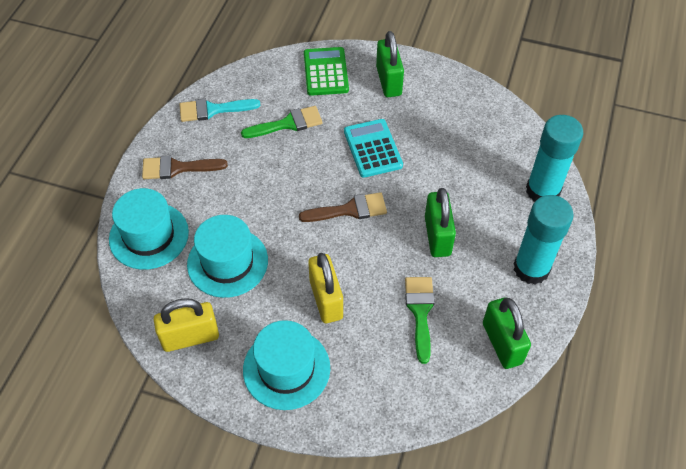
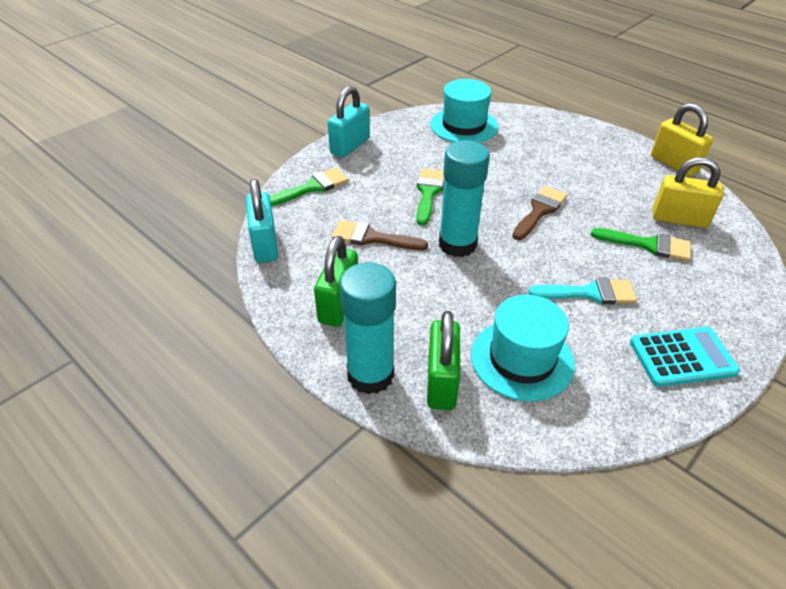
green brush: 2 -> 3
green calculator: 1 -> 0
green padlock: 3 -> 2
turquoise hat: 3 -> 2
turquoise padlock: 0 -> 2

